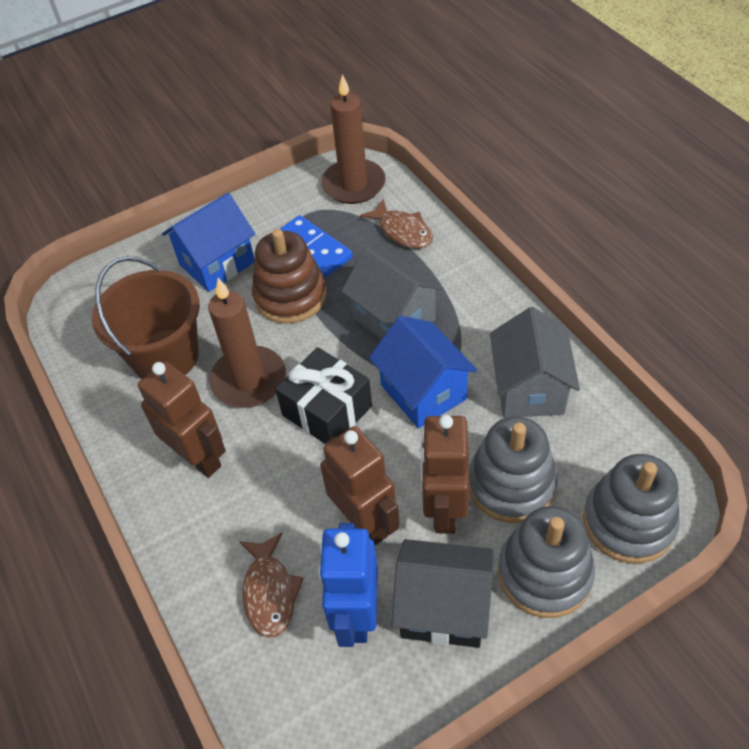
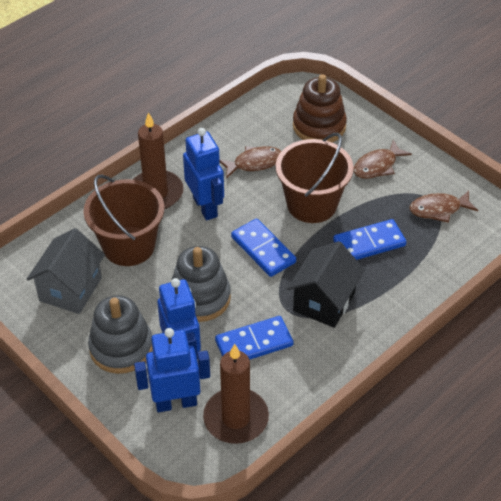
black gift: 1 -> 0
blue domino: 1 -> 3
blue house: 2 -> 0
blue robot: 1 -> 3
brown bucket: 1 -> 2
brown fish: 2 -> 3
brown robot: 3 -> 0
grey house: 2 -> 1
grey stacking toy: 3 -> 2

